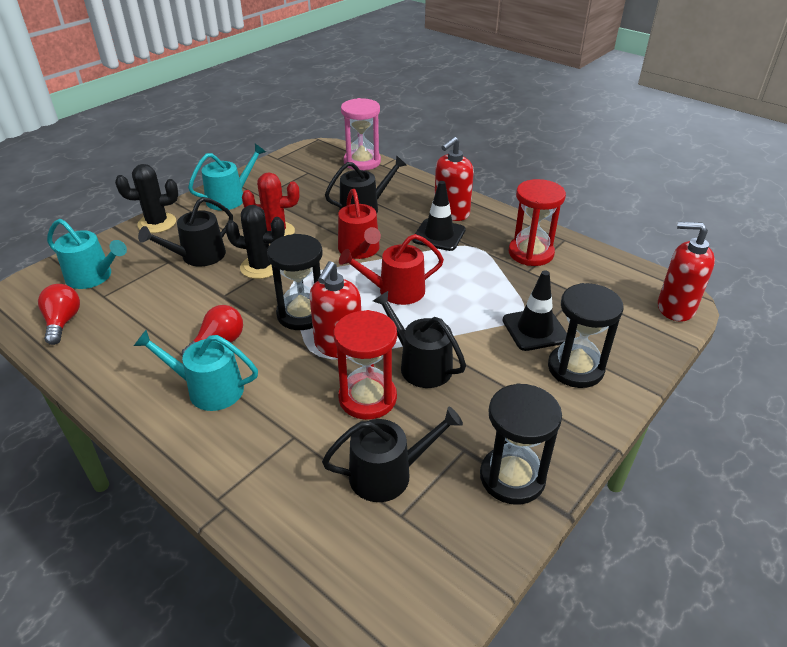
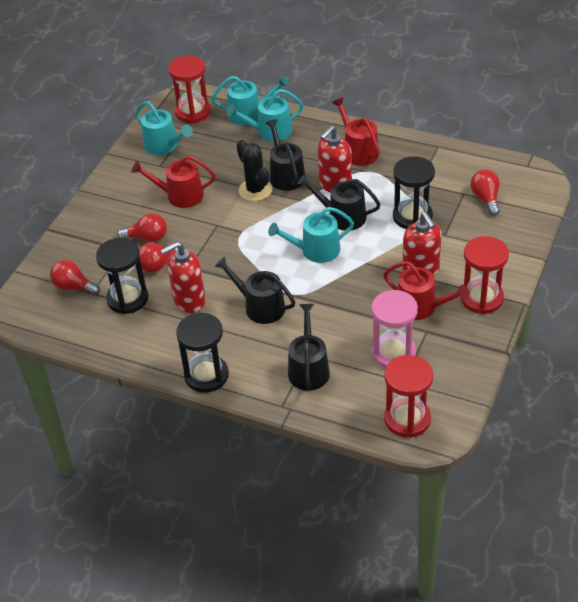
black cactus: 2 -> 1
black traffic cone: 2 -> 0
red cactus: 1 -> 0
red hourglass: 2 -> 3
red light bulb: 2 -> 4
red watering can: 2 -> 3
turquoise watering can: 3 -> 4

